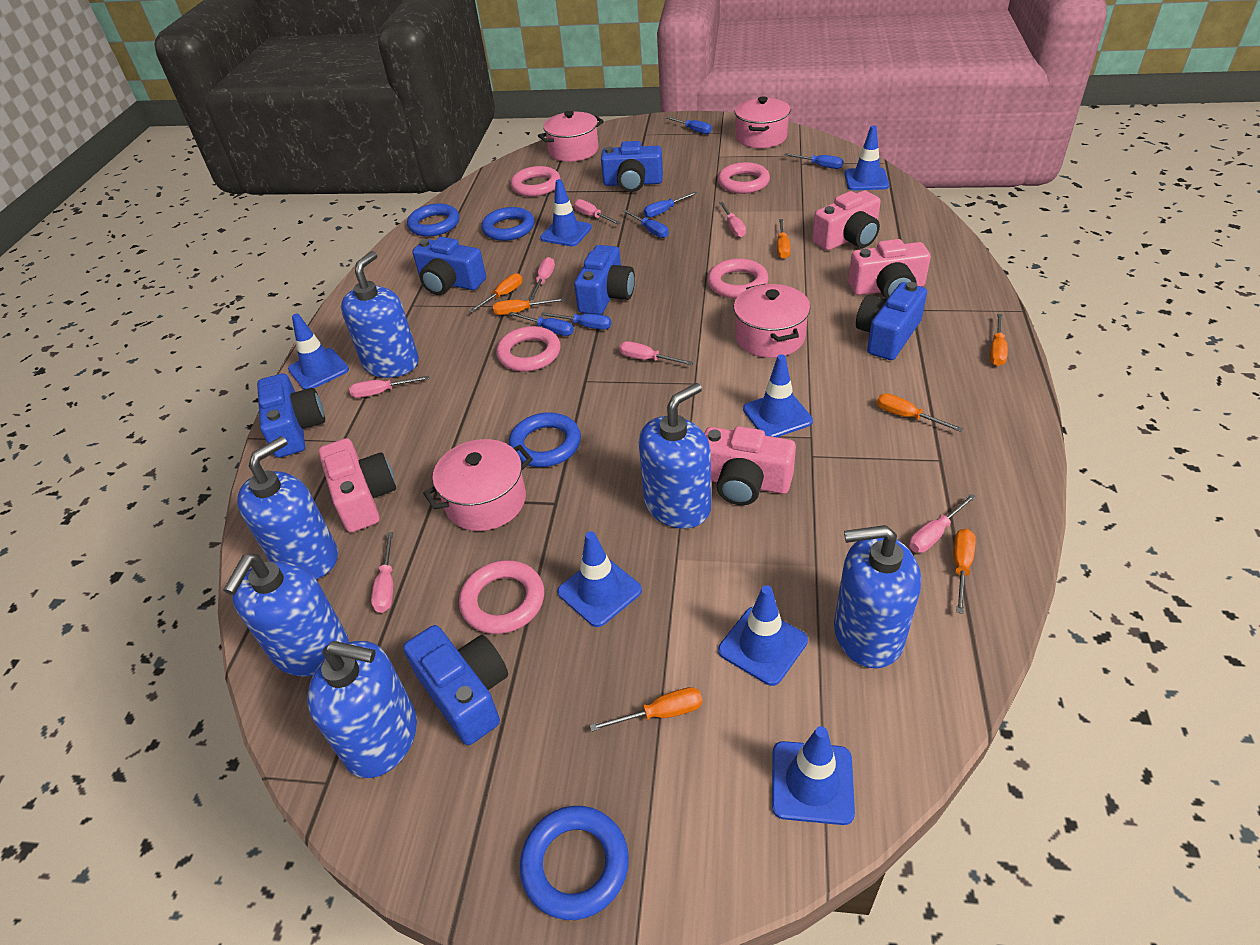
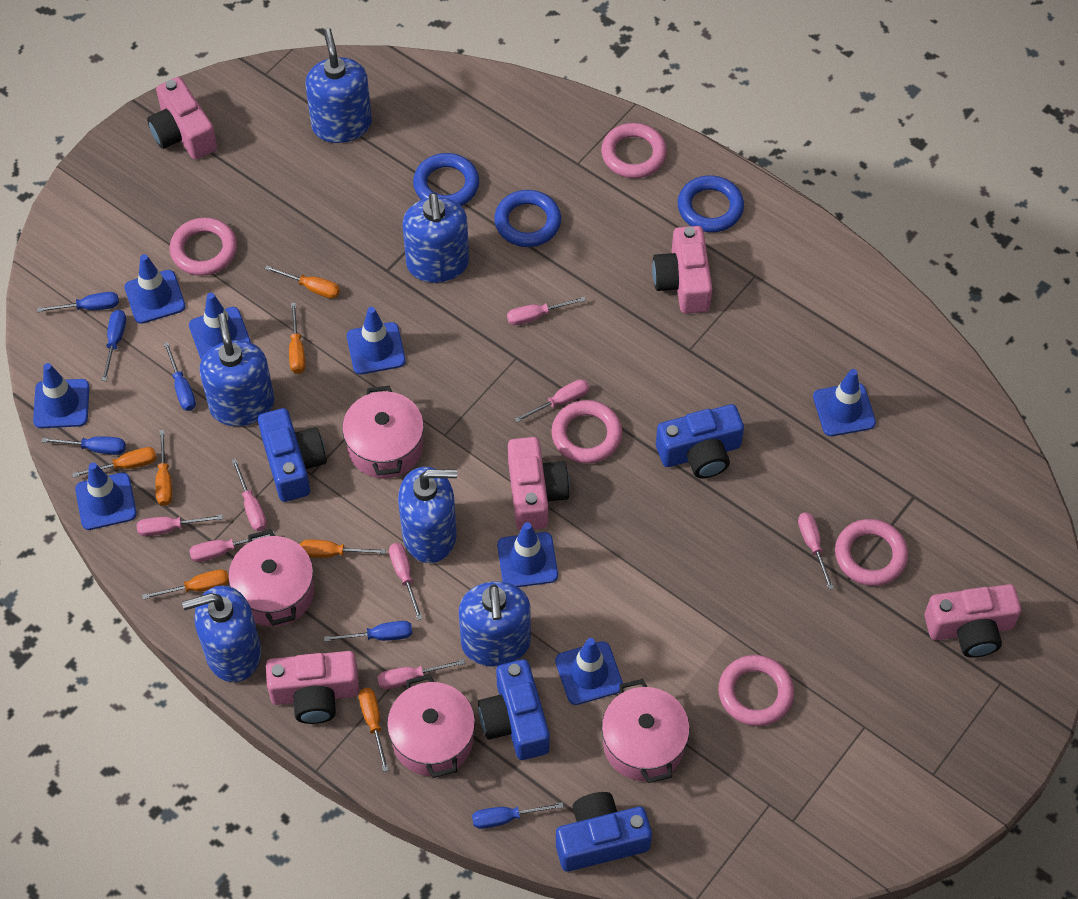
blue camera: 6 -> 4
blue ring: 4 -> 3
blue traffic cone: 7 -> 8
pink camera: 4 -> 5
pink screwdriver: 7 -> 8

